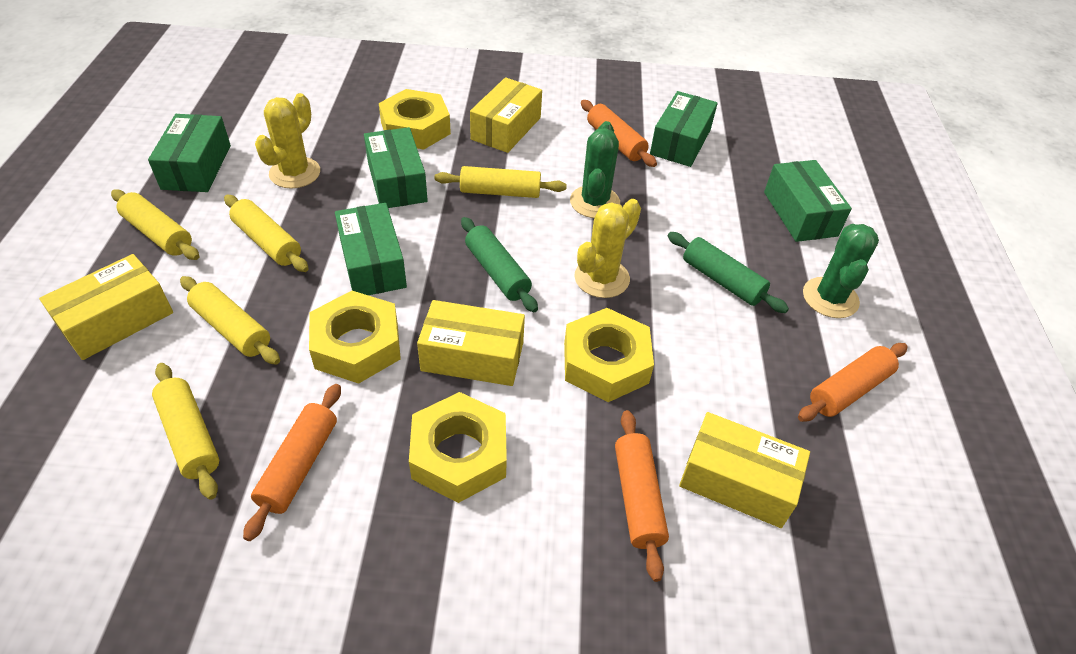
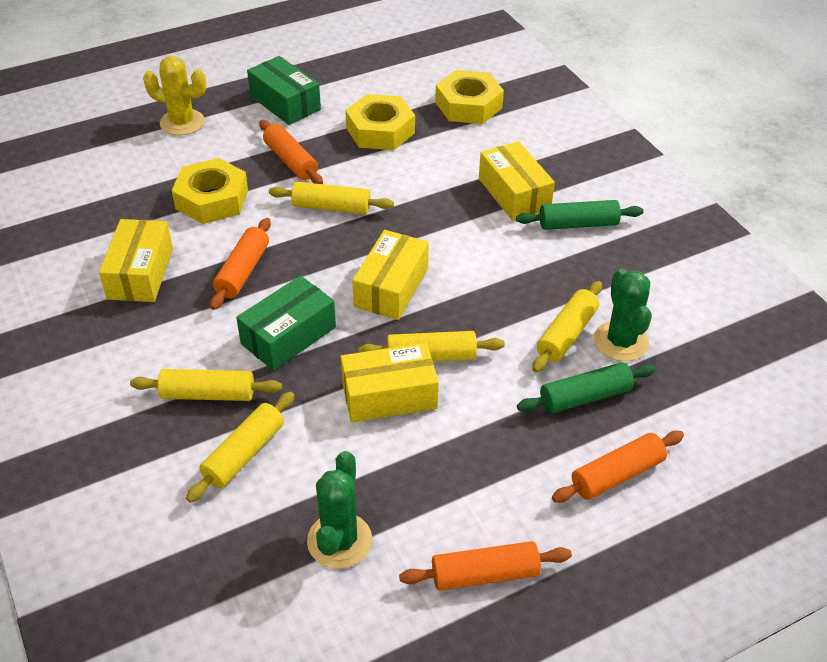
green box: 5 -> 2
yellow cactus: 2 -> 1
yellow nut: 4 -> 3

